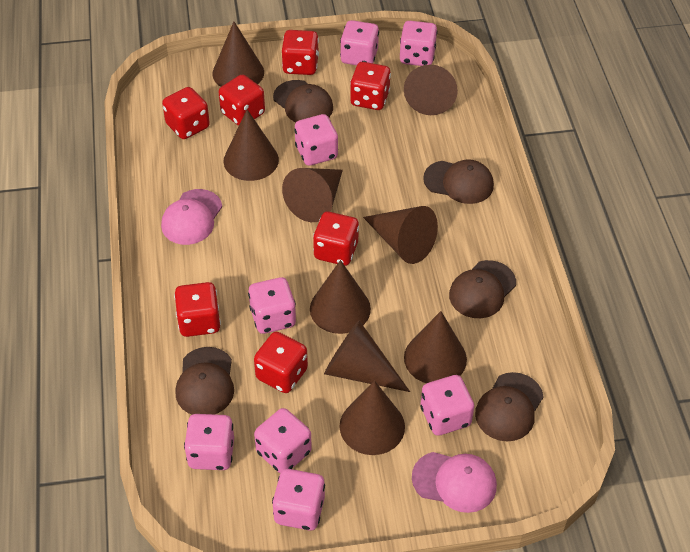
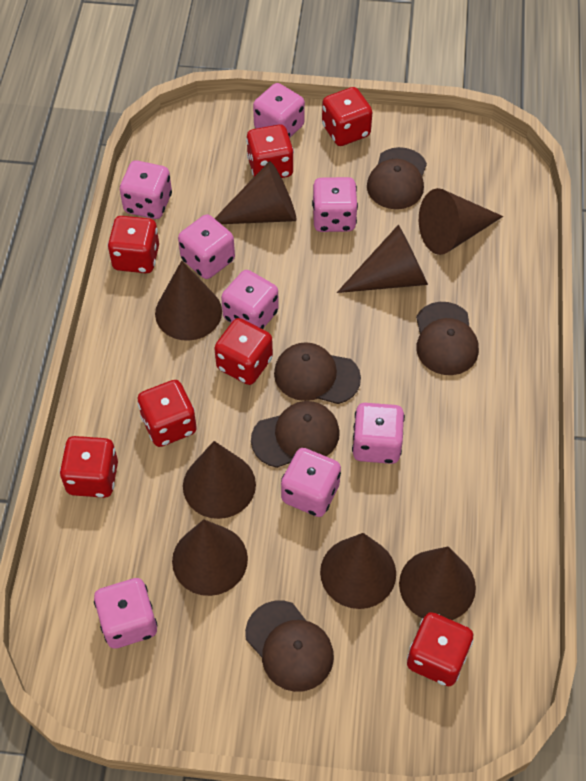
brown cone: 9 -> 8
pink cap: 2 -> 0

